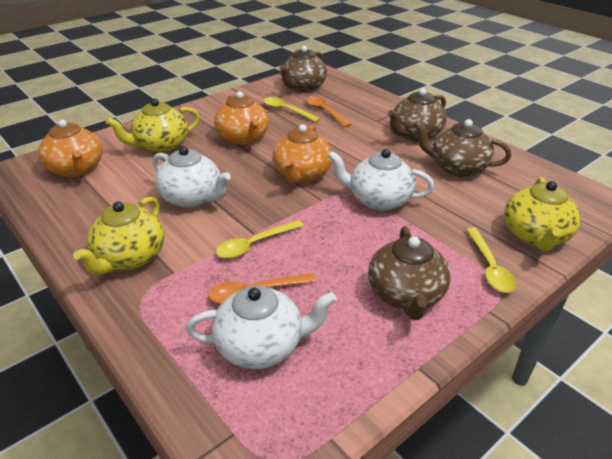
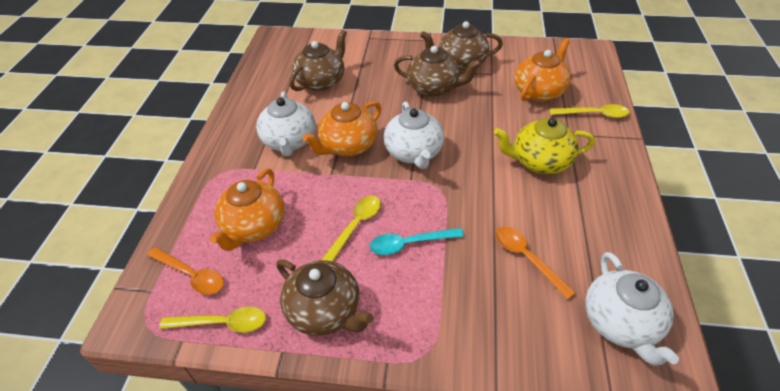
turquoise spoon: 0 -> 1
yellow teapot: 3 -> 1

